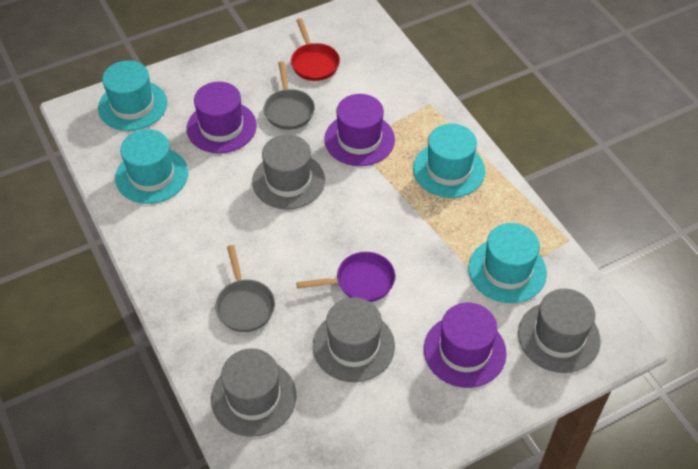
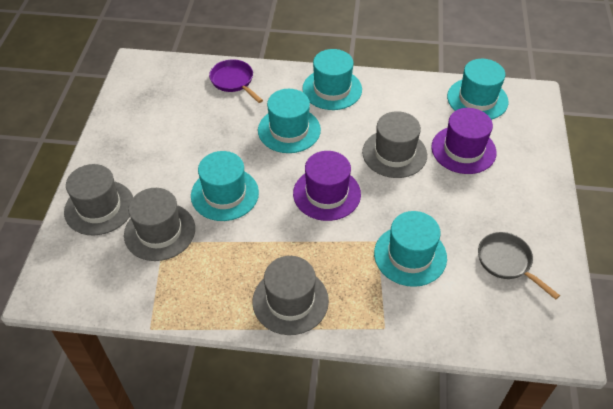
grey pan: 2 -> 1
purple hat: 3 -> 2
red pan: 1 -> 0
turquoise hat: 4 -> 5

